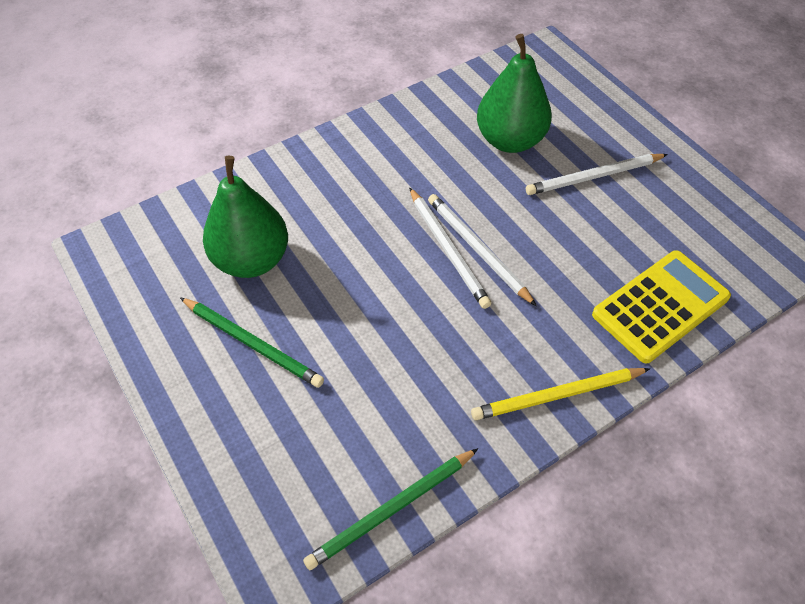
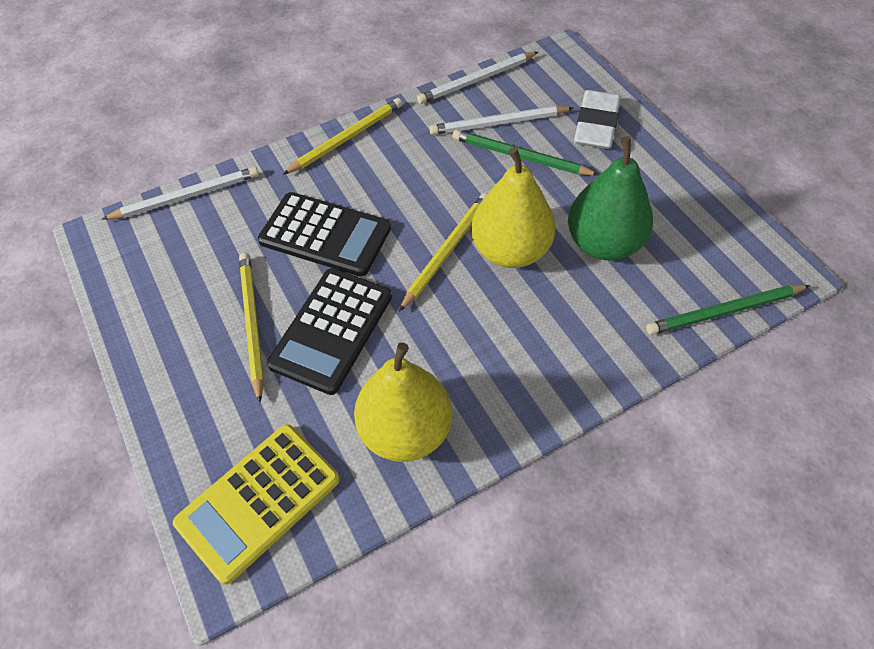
black calculator: 0 -> 2
green pear: 2 -> 1
white eraser: 0 -> 1
yellow pear: 0 -> 2
yellow pencil: 1 -> 3

